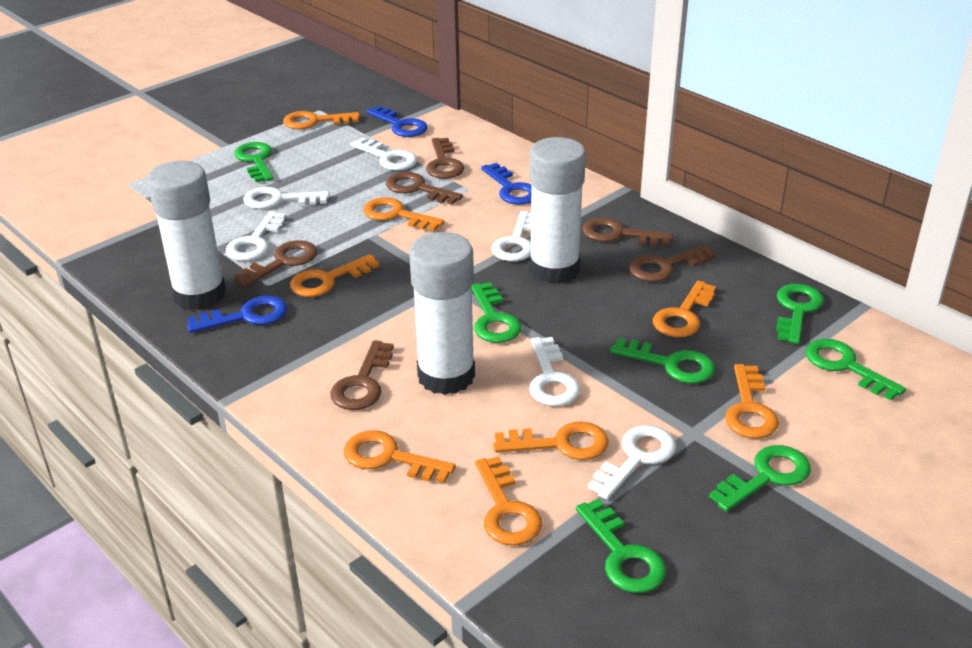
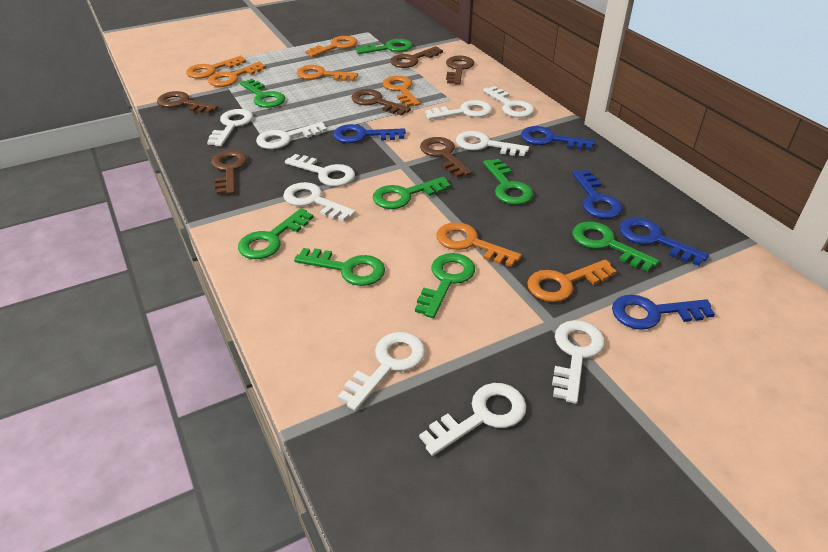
blue key: 3 -> 5
green key: 7 -> 8
orange key: 8 -> 7
white glue stick: 3 -> 0
white key: 6 -> 10

